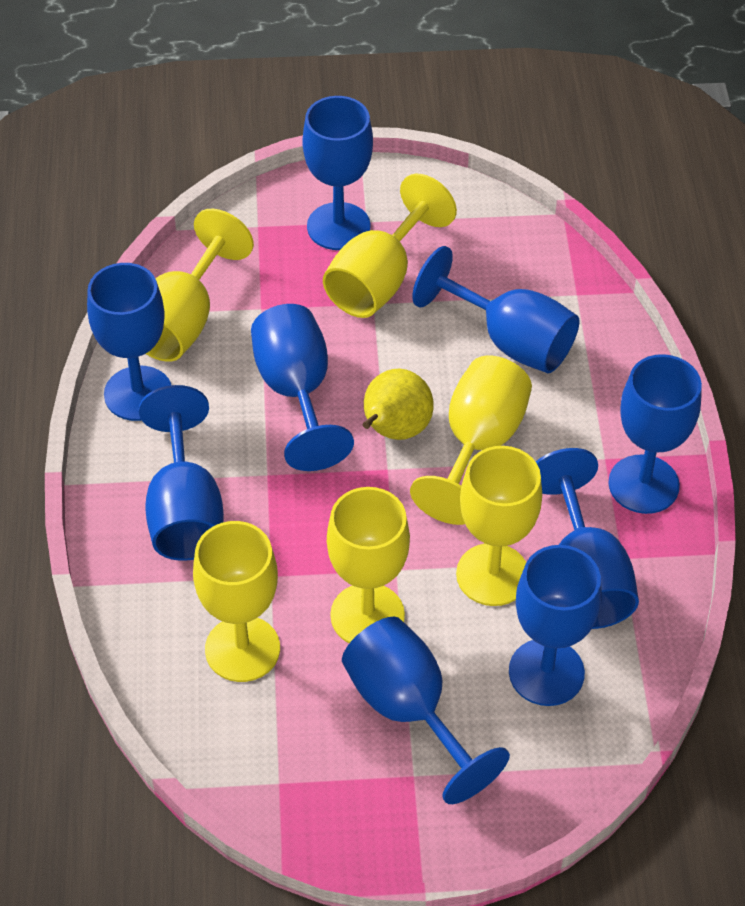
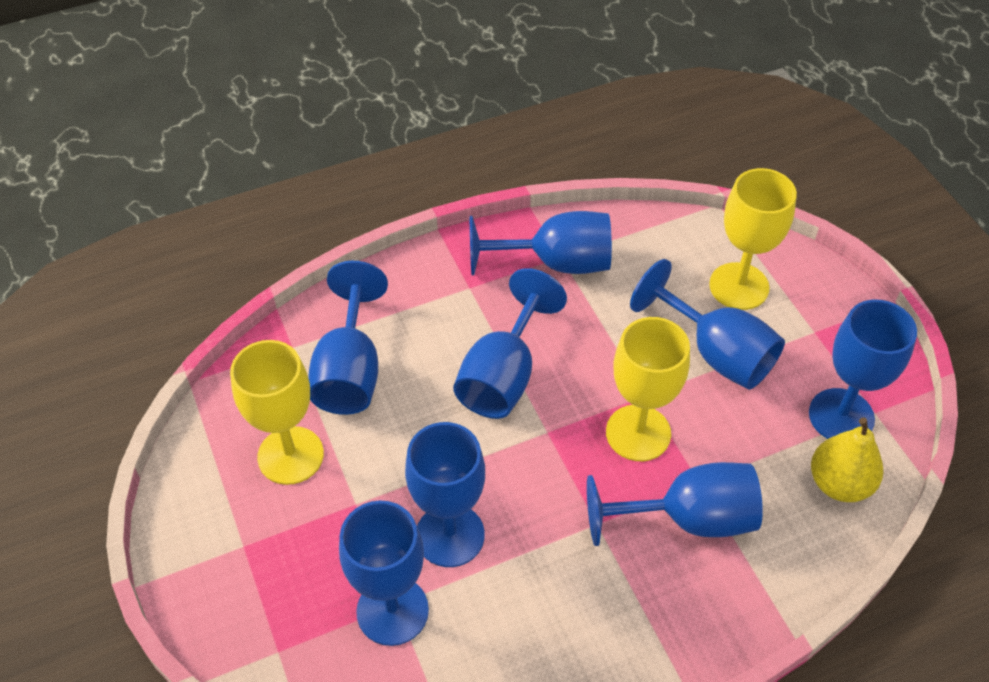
blue goblet: 9 -> 8
yellow goblet: 6 -> 3

